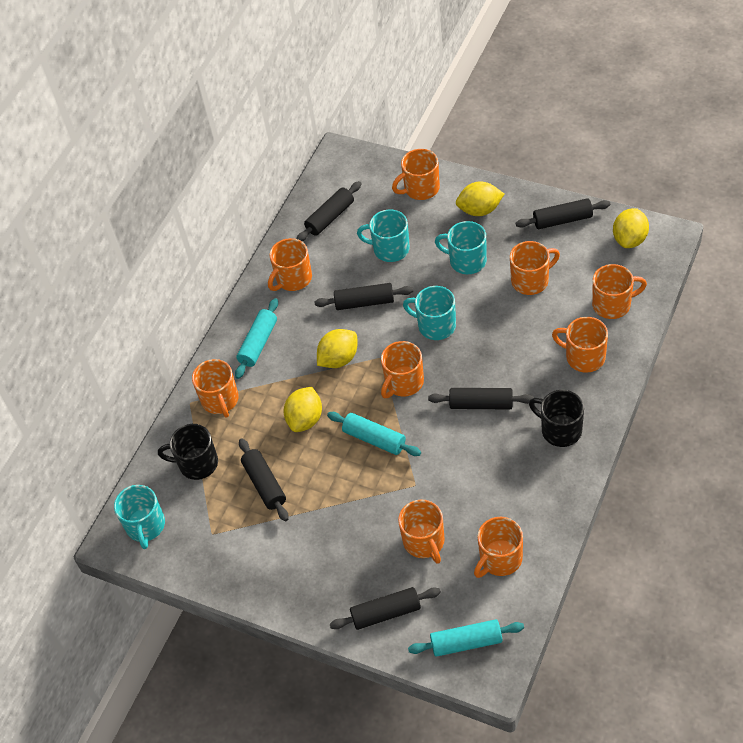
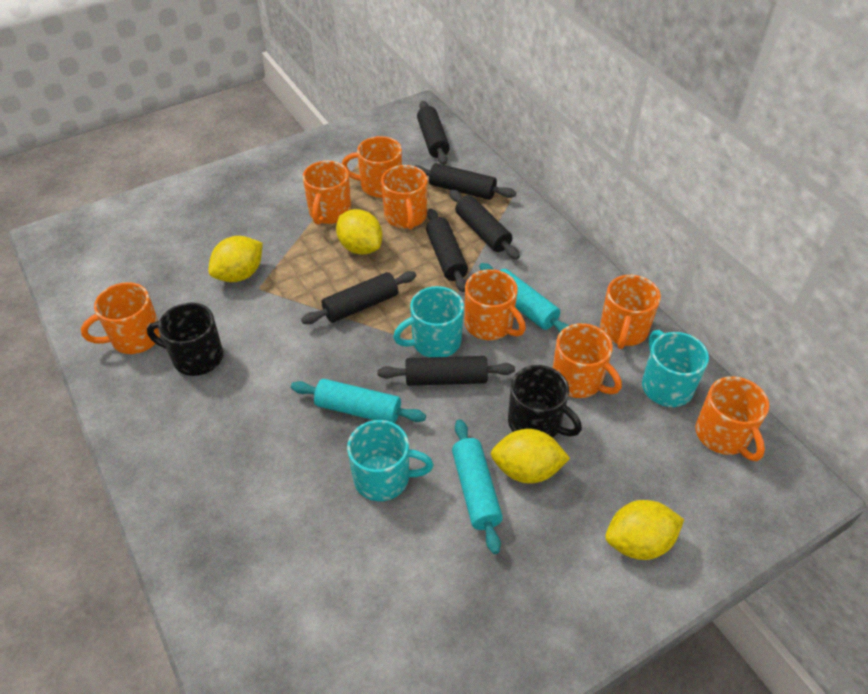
orange mug: 9 -> 8
turquoise mug: 4 -> 3

